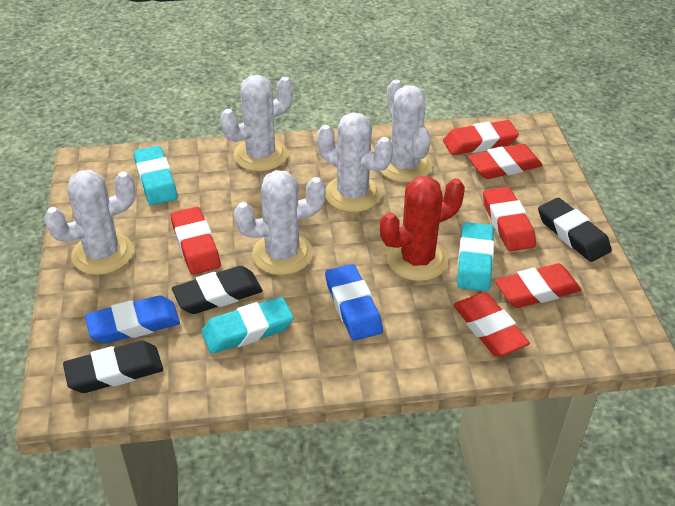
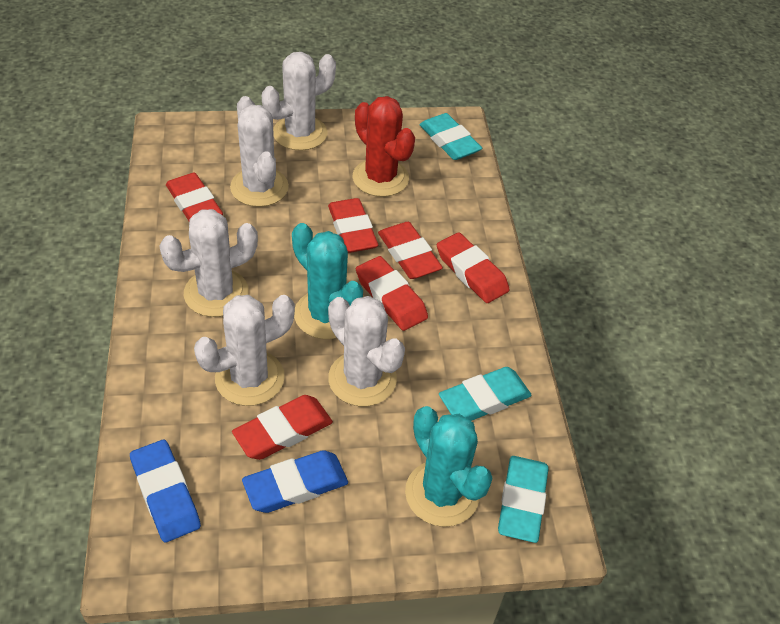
black eraser: 3 -> 0
turquoise cactus: 0 -> 2

